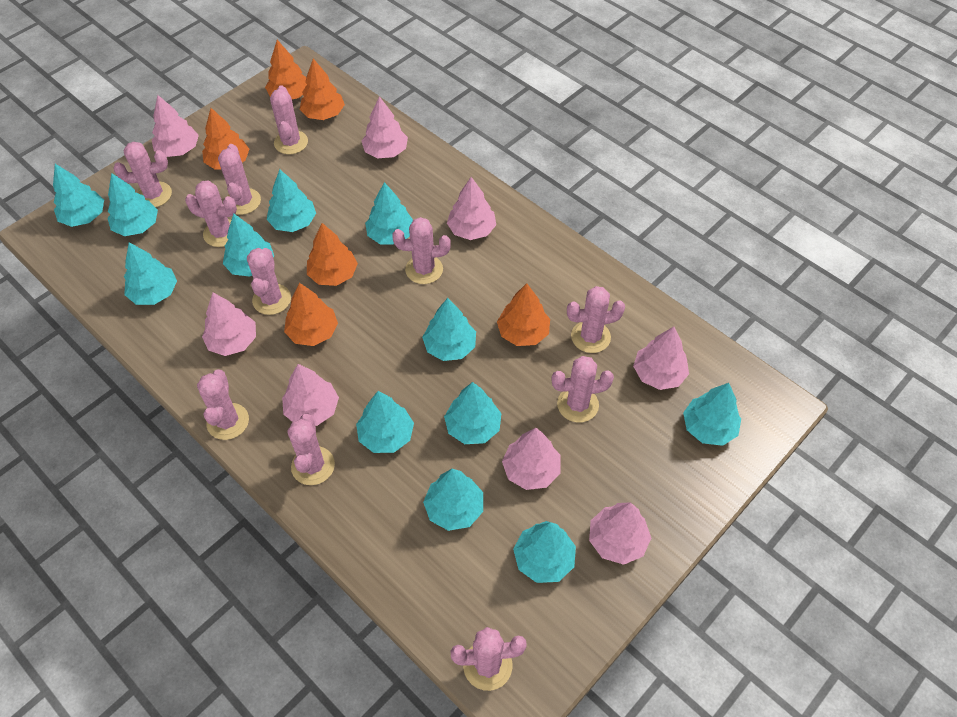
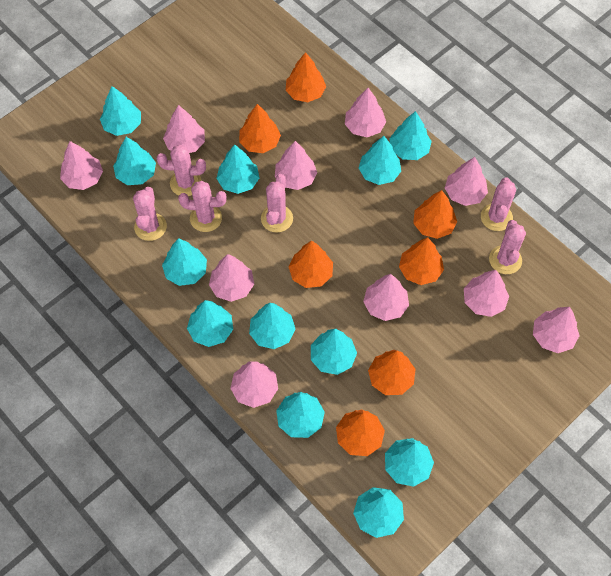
orange tree: 6 -> 7
pink cactus: 11 -> 6
pink tree: 8 -> 10

